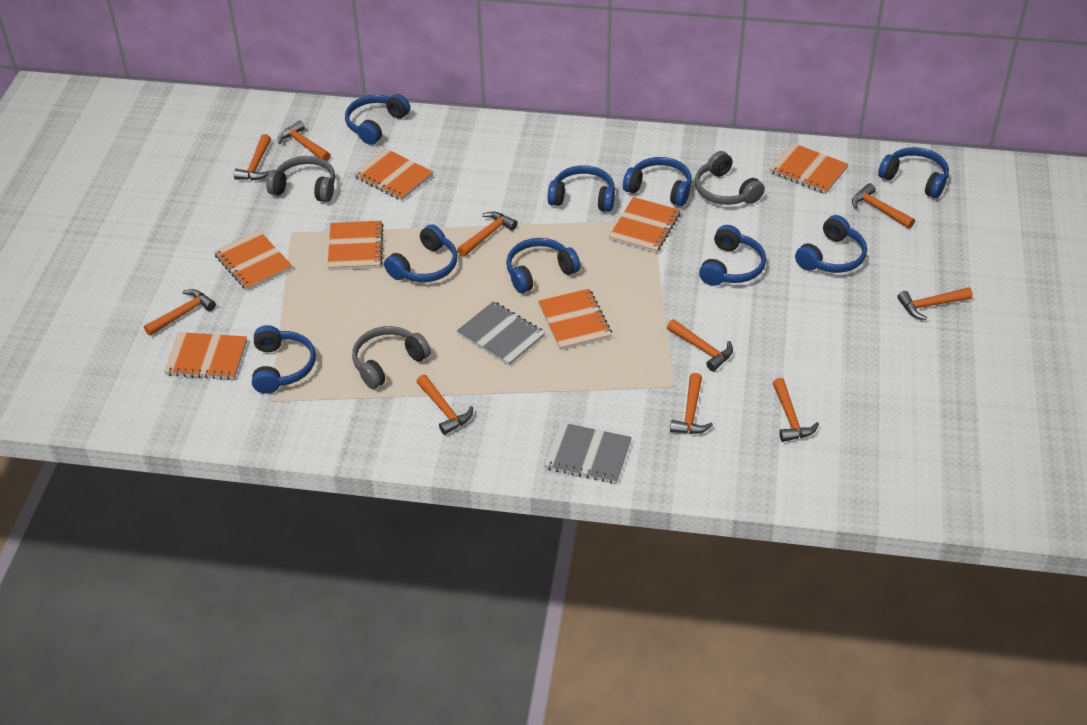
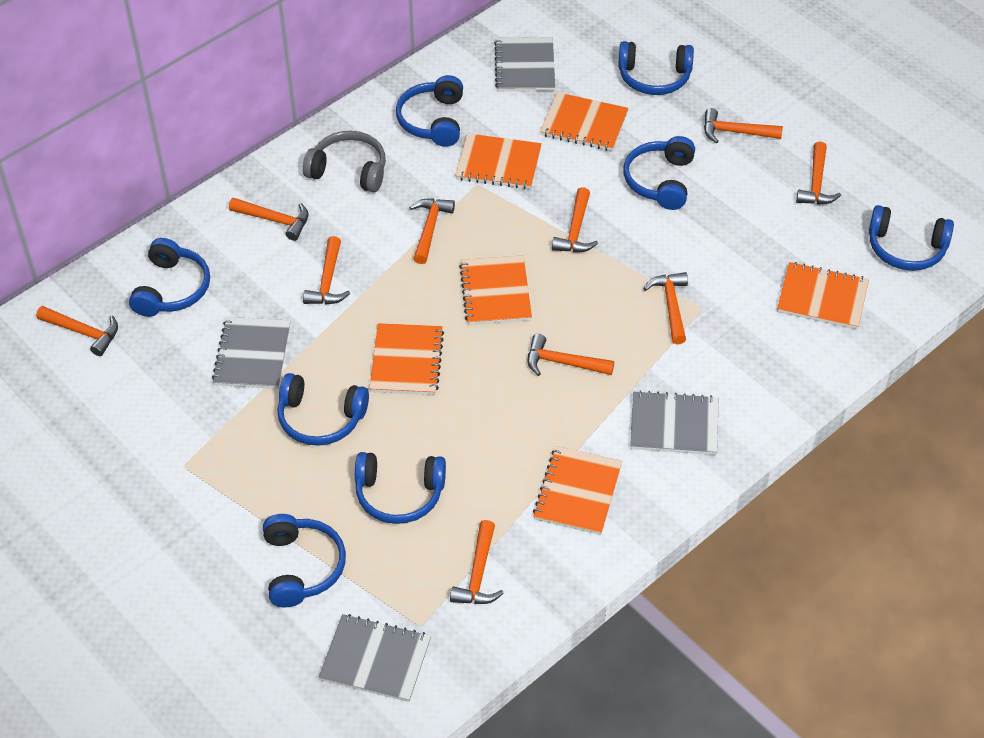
blue headphones: 9 -> 8
grey headphones: 3 -> 1
grey notebook: 2 -> 4
orange notebook: 7 -> 6

